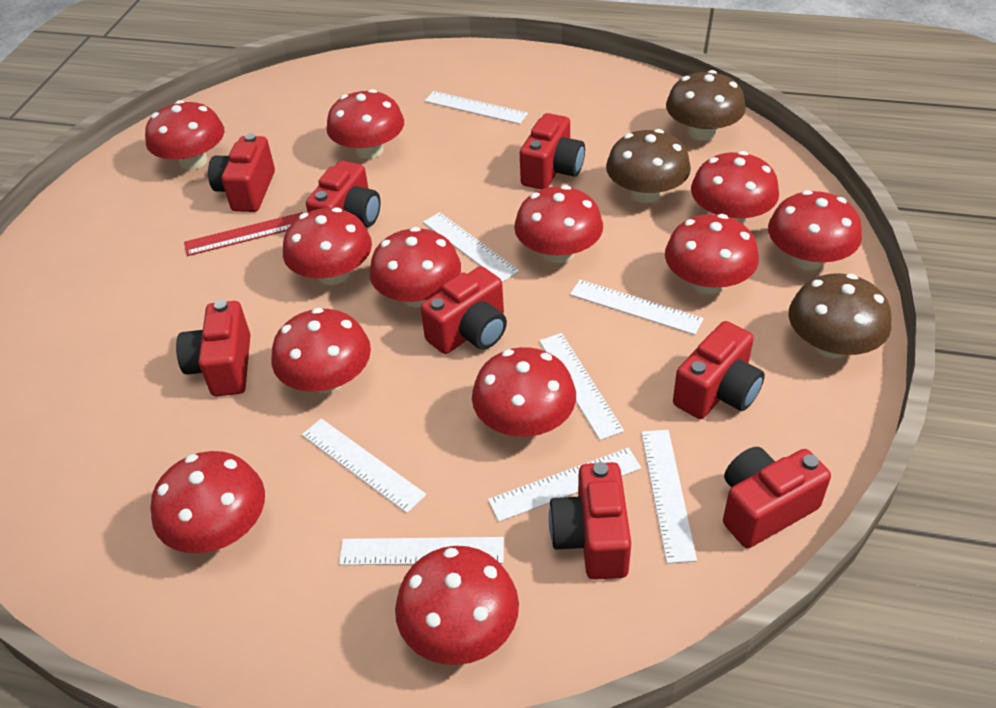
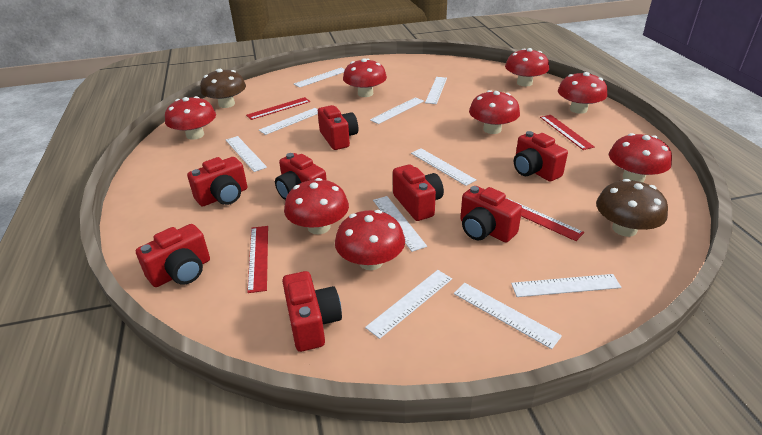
brown mushroom: 3 -> 2
red mushroom: 12 -> 8
red ruler: 1 -> 4
white ruler: 8 -> 10

